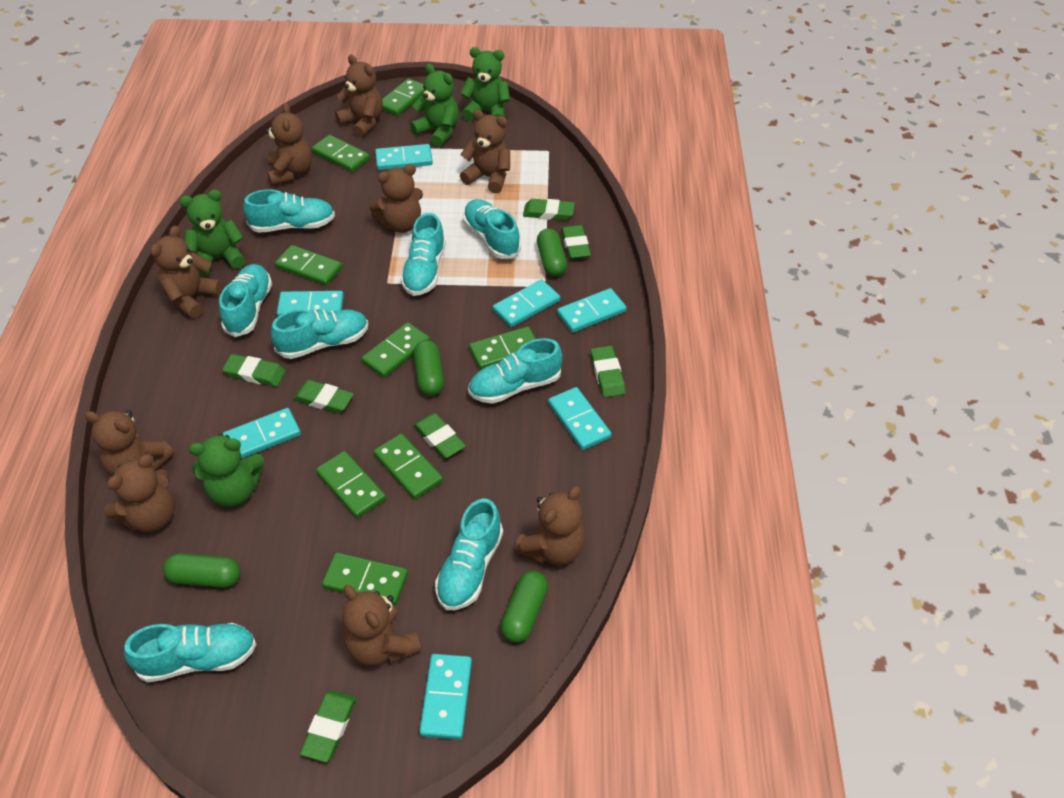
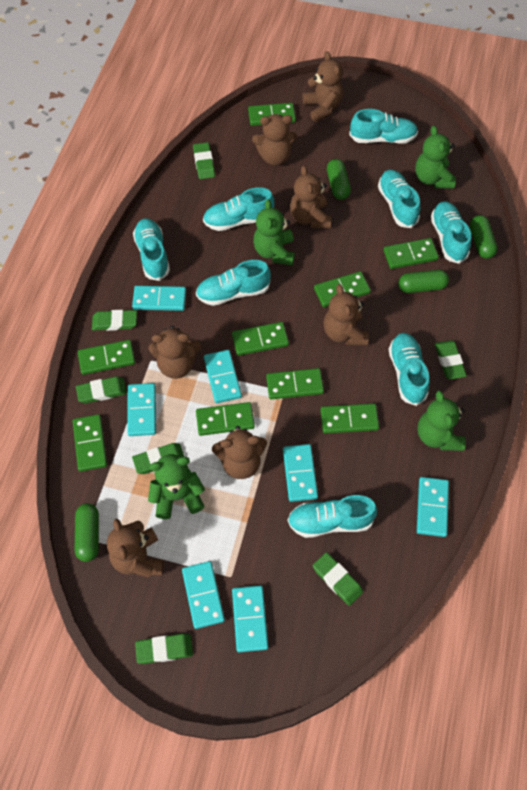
brown teddy bear: 9 -> 7
green domino: 8 -> 9

